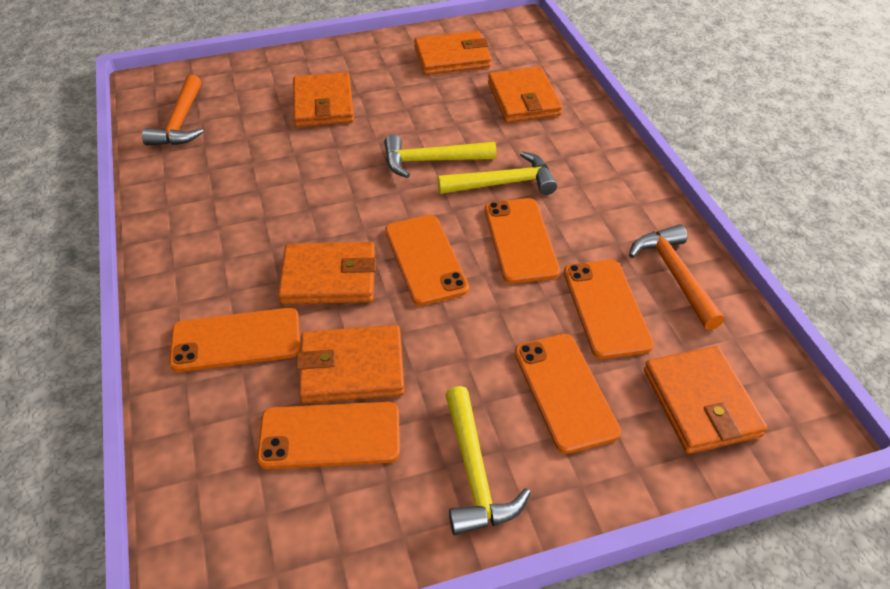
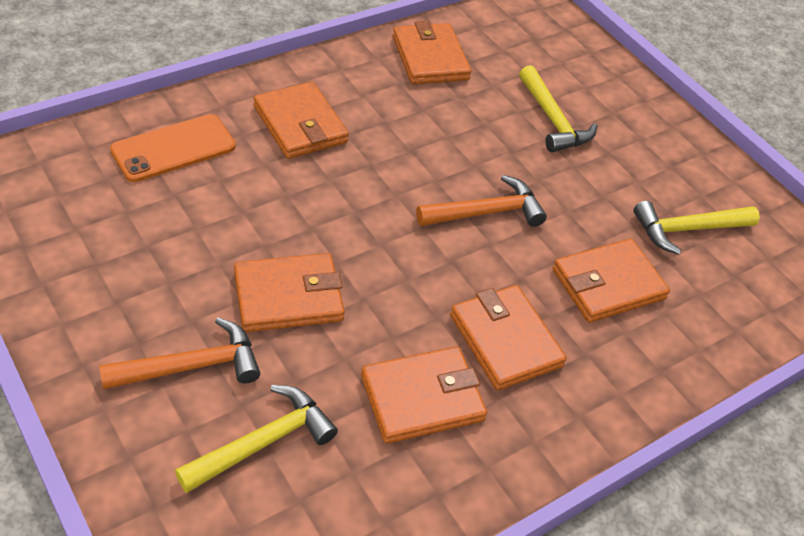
orange phone: 6 -> 1

